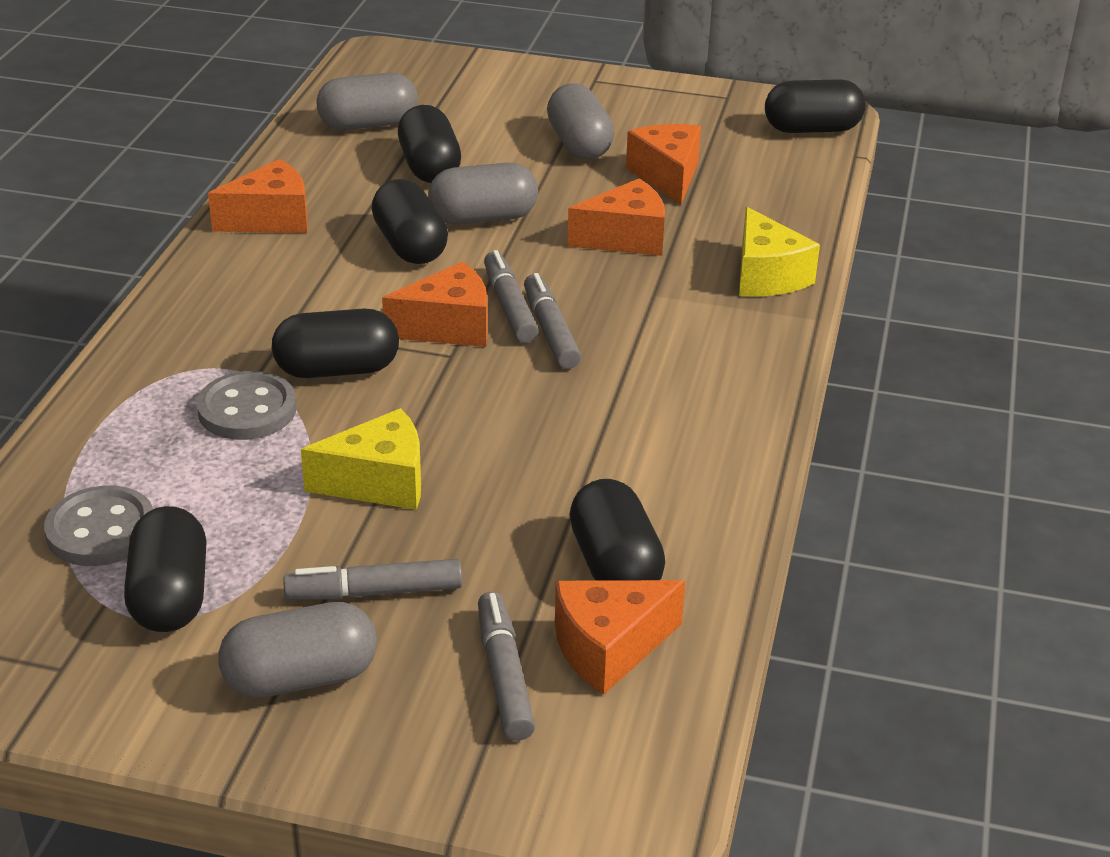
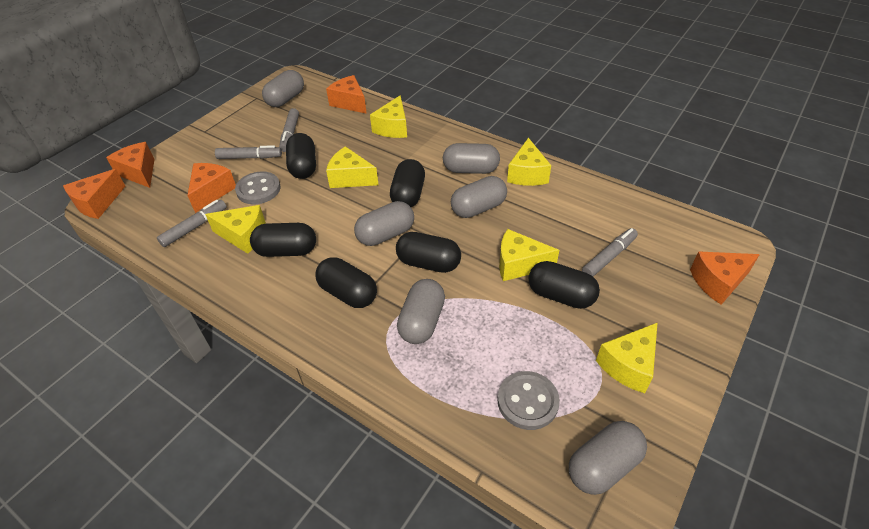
grey capsule: 4 -> 6
yellow cheese: 2 -> 6

